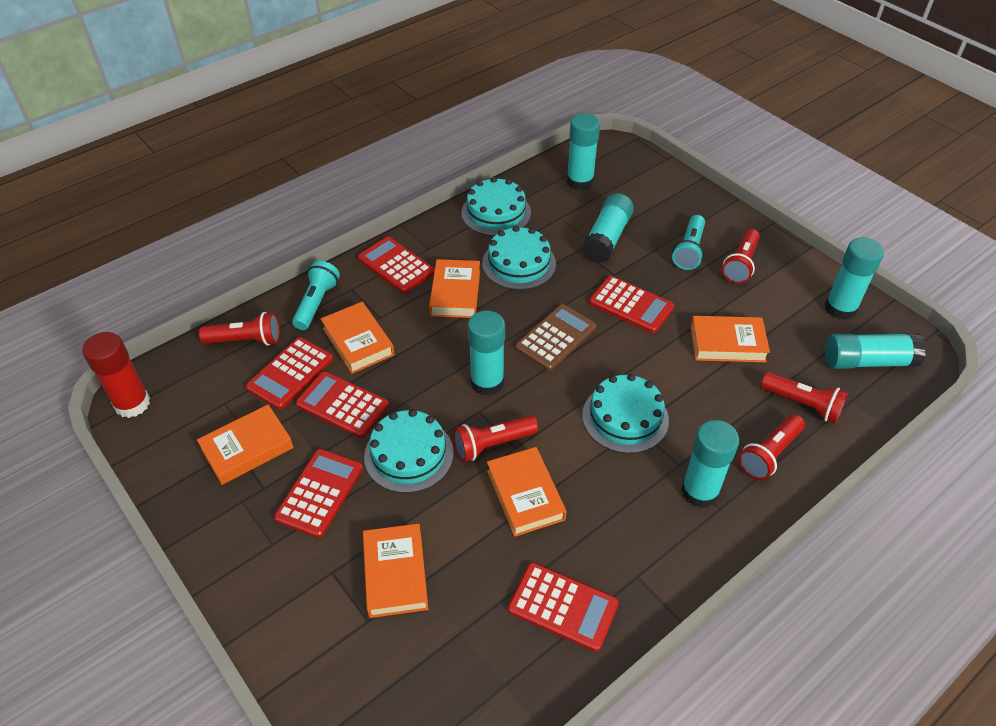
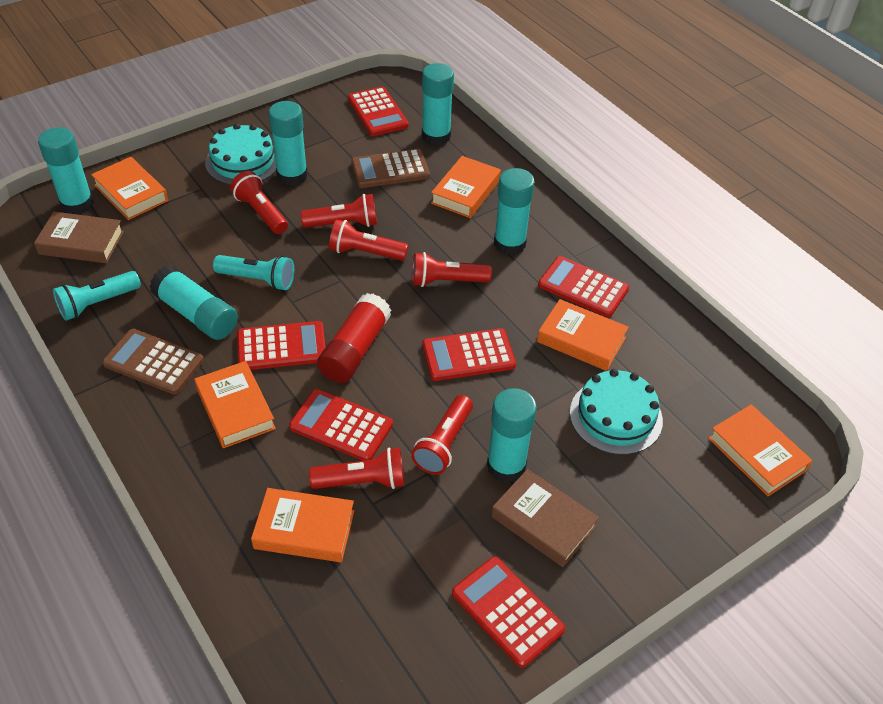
brown book: 0 -> 2
brown calculator: 1 -> 2
red flashlight: 5 -> 6
turquoise cake: 4 -> 2

